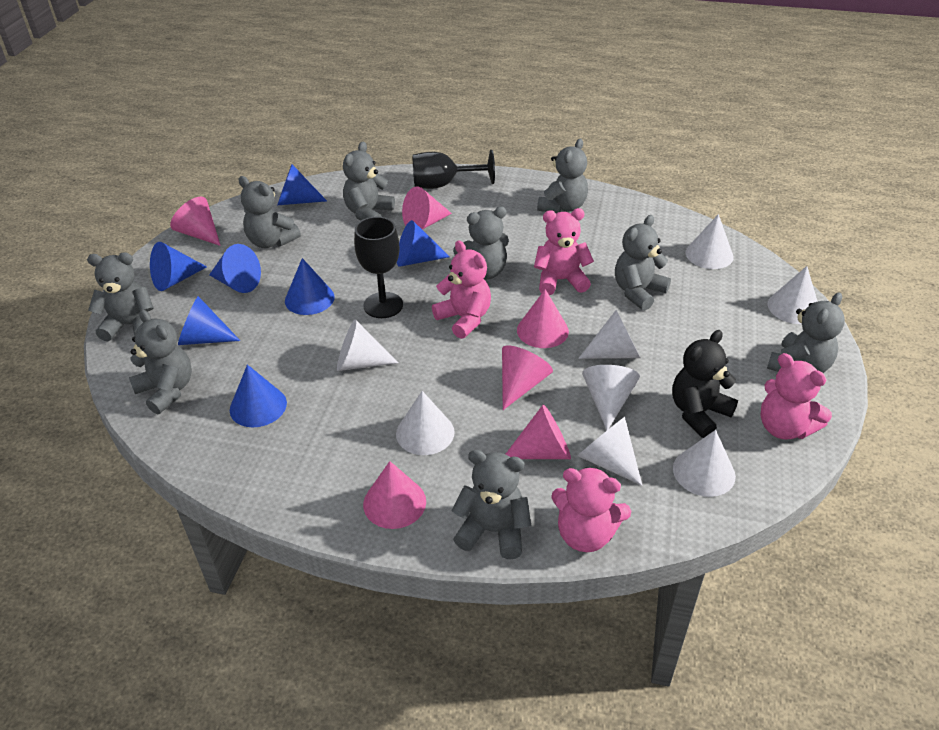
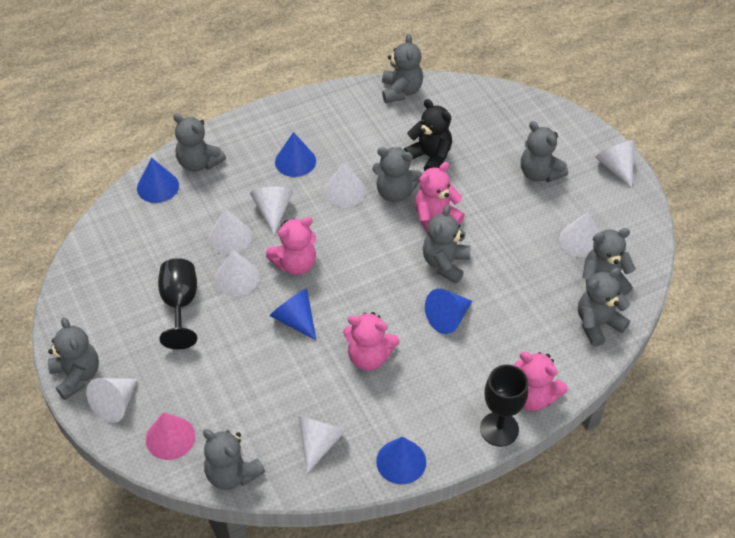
blue cone: 7 -> 5
pink cone: 6 -> 1

